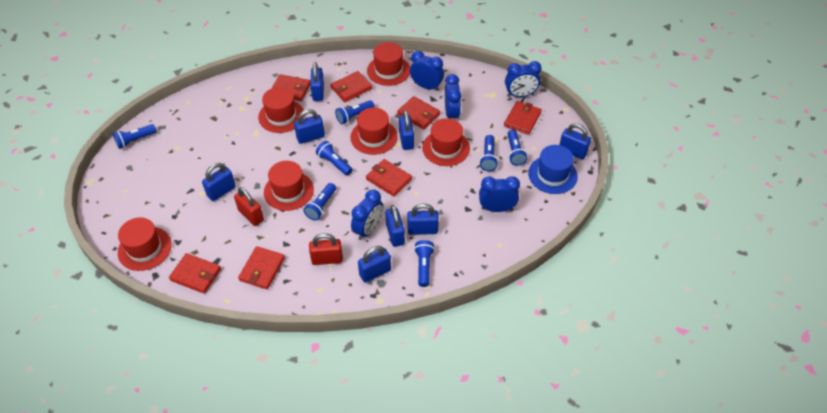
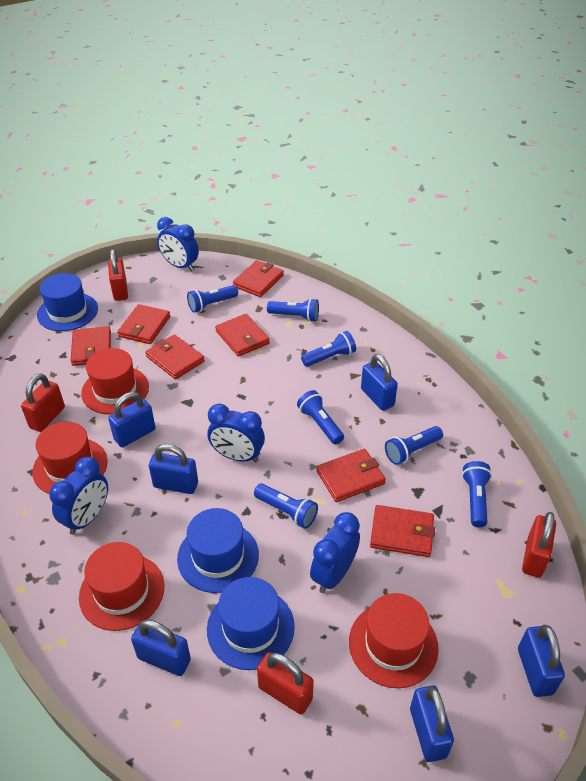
blue clock: 5 -> 4
blue hat: 1 -> 3
blue padlock: 8 -> 6
red hat: 6 -> 4
red padlock: 2 -> 4

